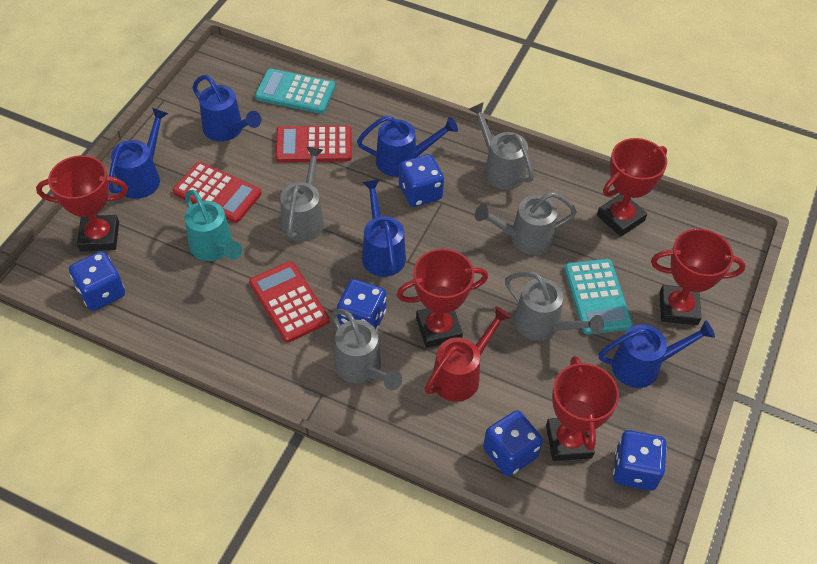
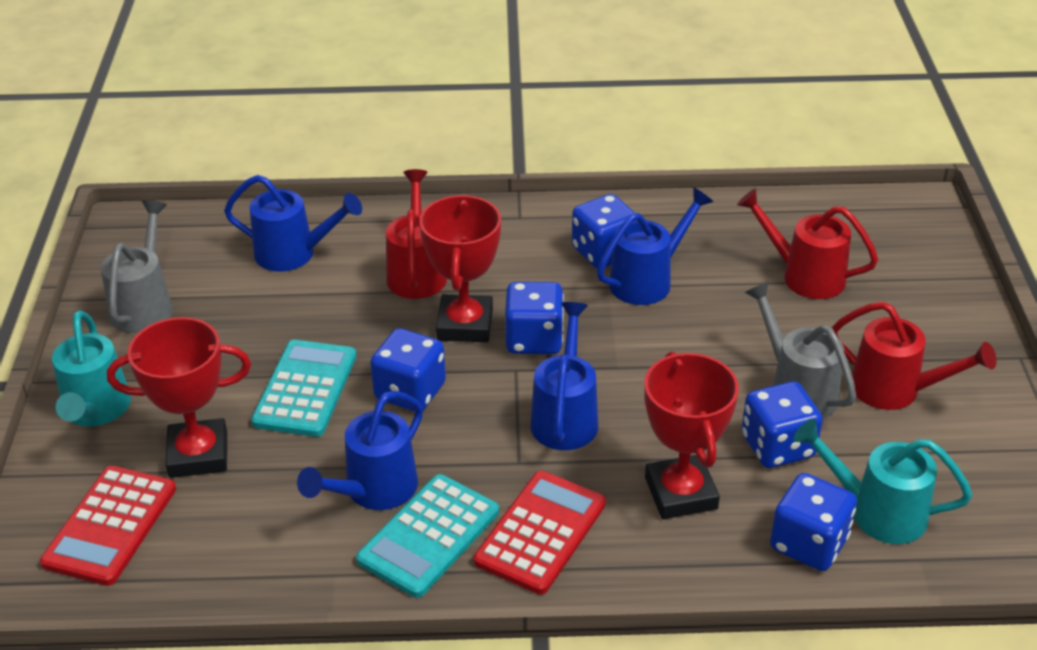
blue watering can: 5 -> 4
grey watering can: 5 -> 2
red calculator: 3 -> 2
red trophy: 5 -> 3
red watering can: 1 -> 3
turquoise watering can: 1 -> 2

